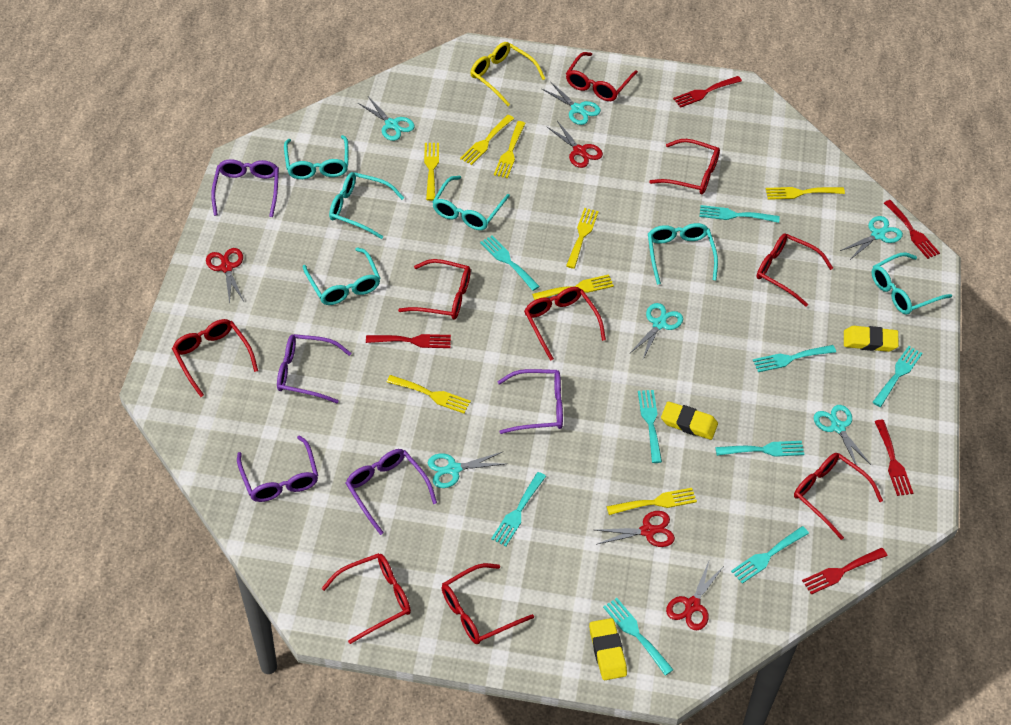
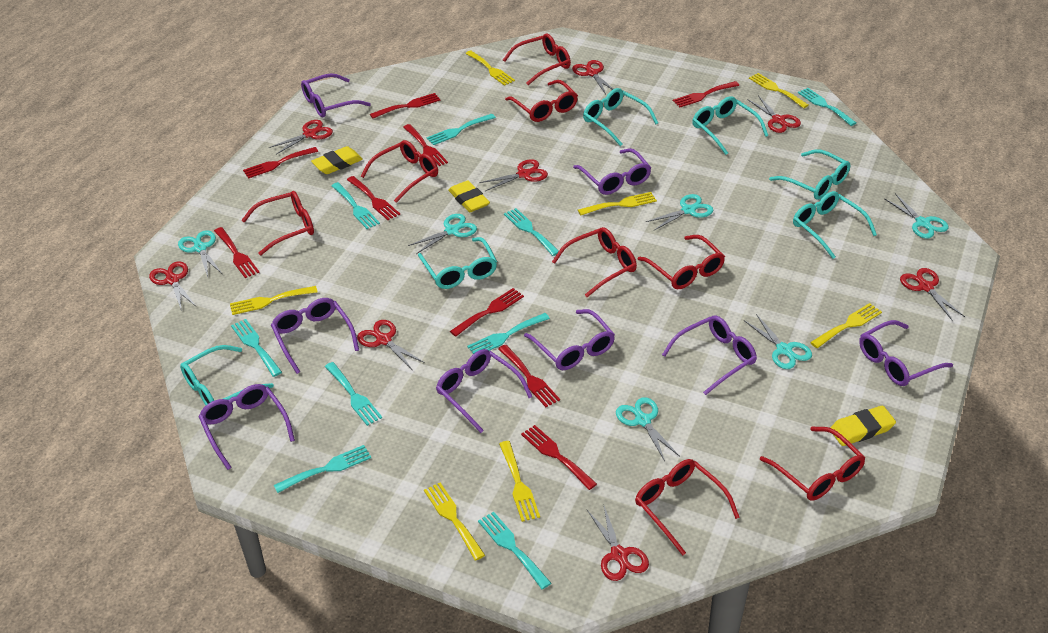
purple glasses: 5 -> 8
red fork: 5 -> 9
red glasses: 9 -> 8
red scissors: 4 -> 8
yellow fork: 8 -> 7
yellow glasses: 1 -> 0

